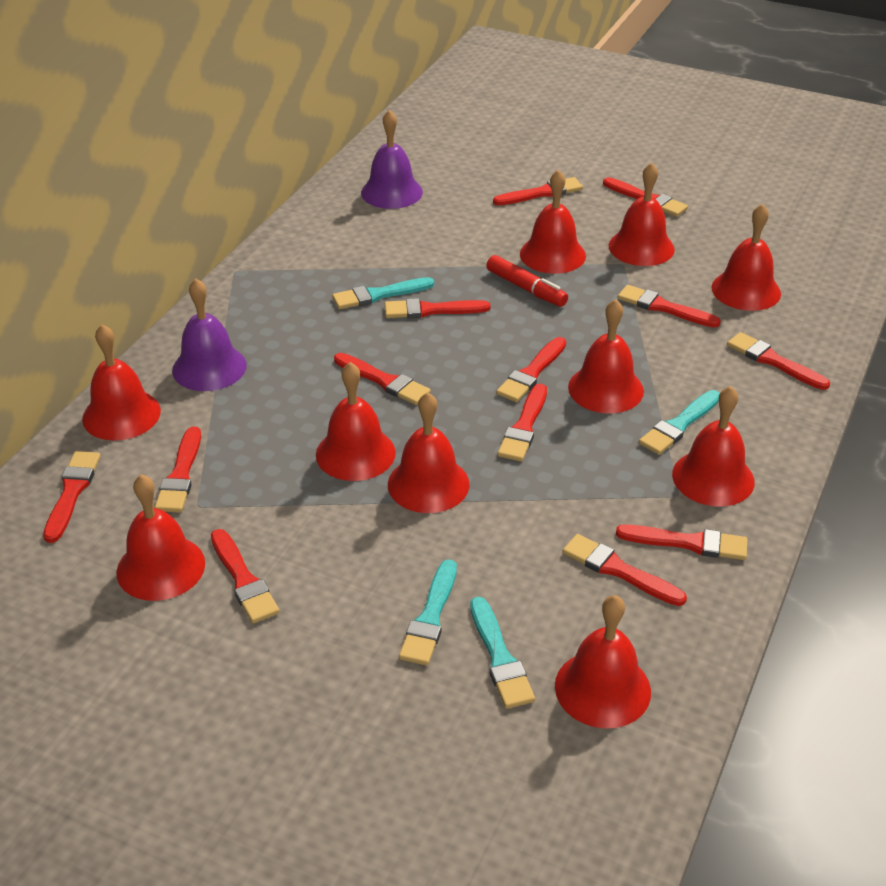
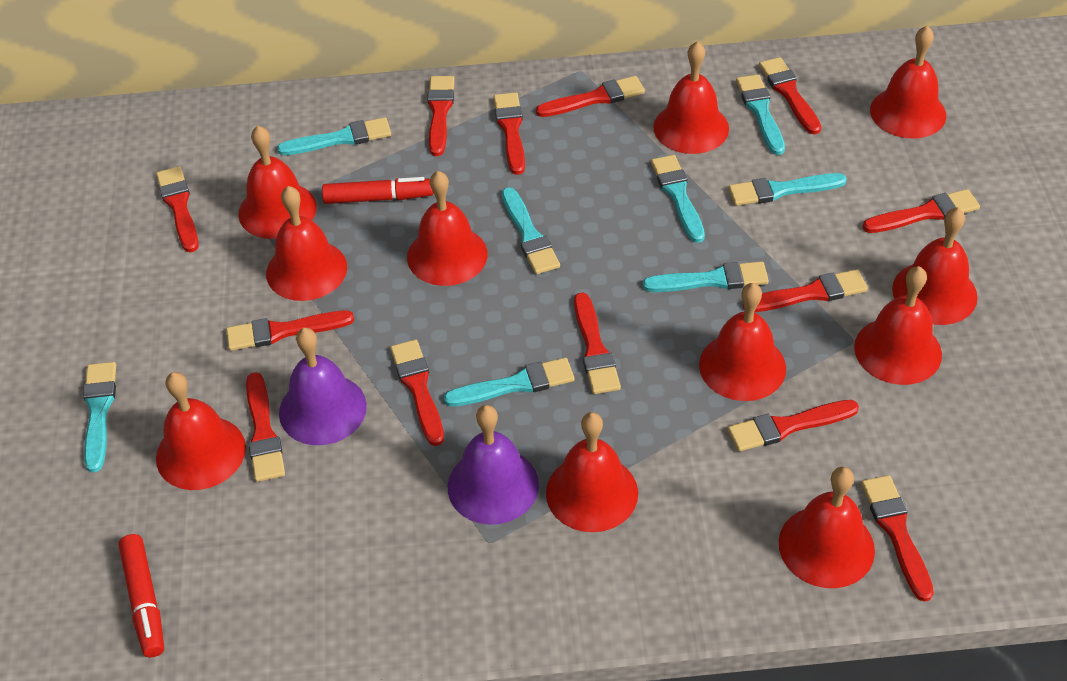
red bell: 10 -> 11
red marker: 1 -> 2
turquoise brush: 4 -> 8

